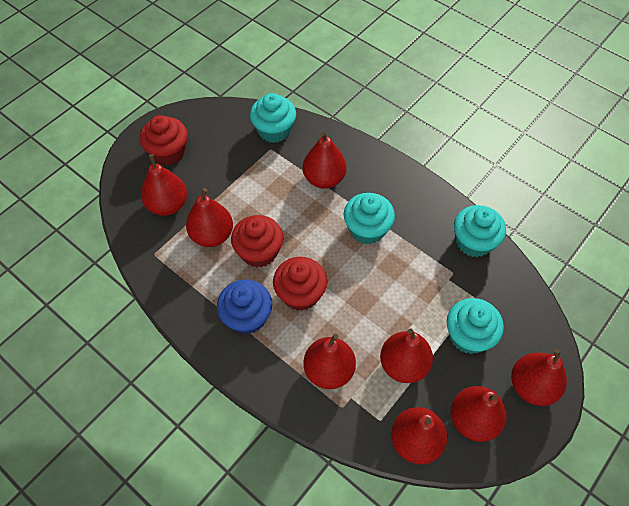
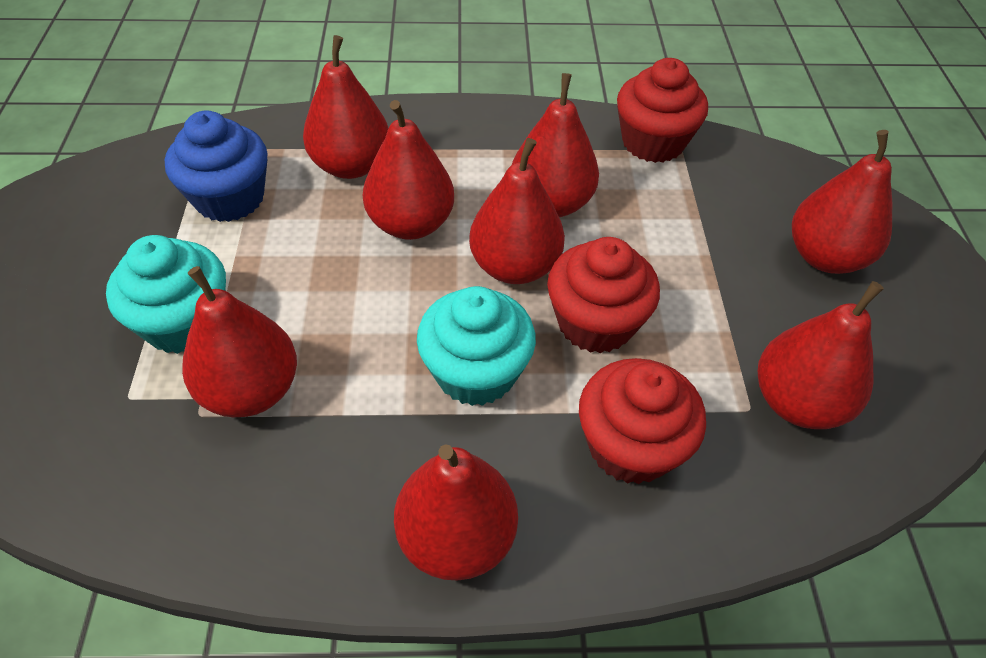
turquoise cupcake: 4 -> 2

